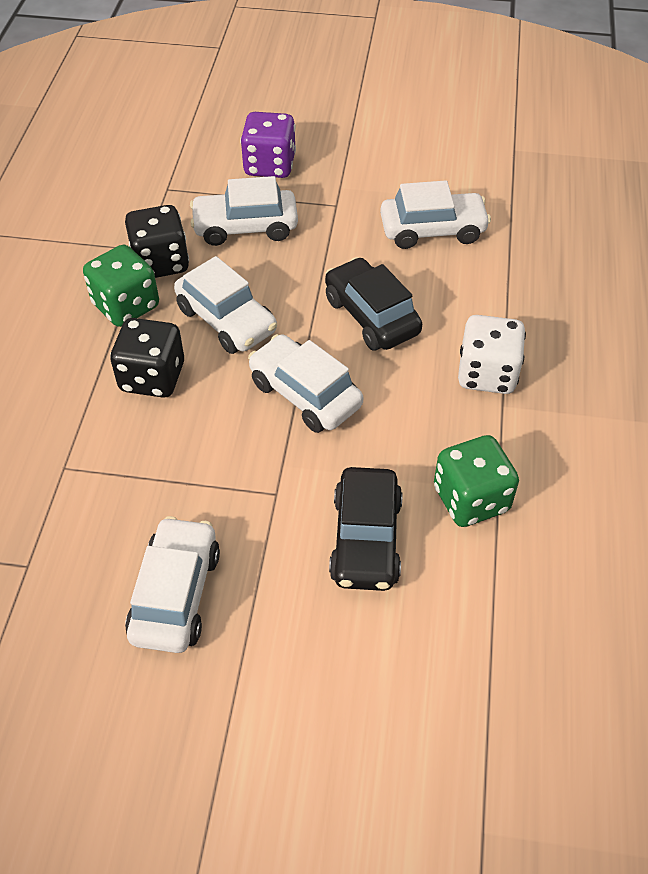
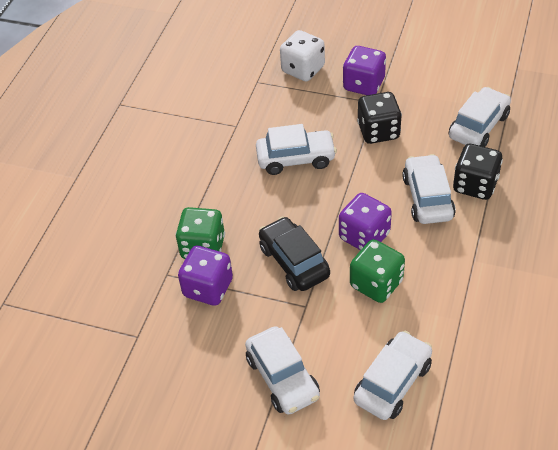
black car: 2 -> 1
purple dice: 1 -> 3

